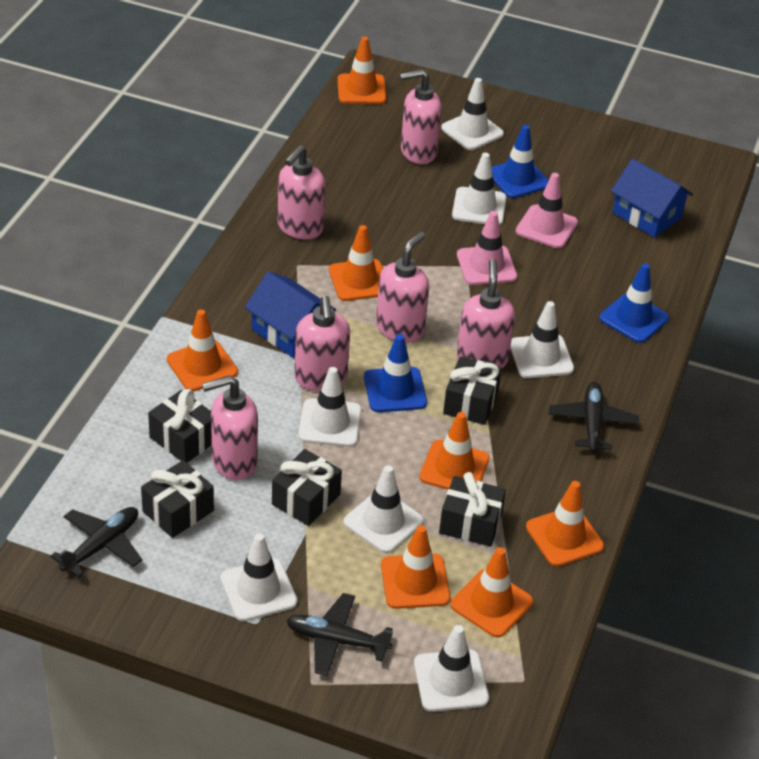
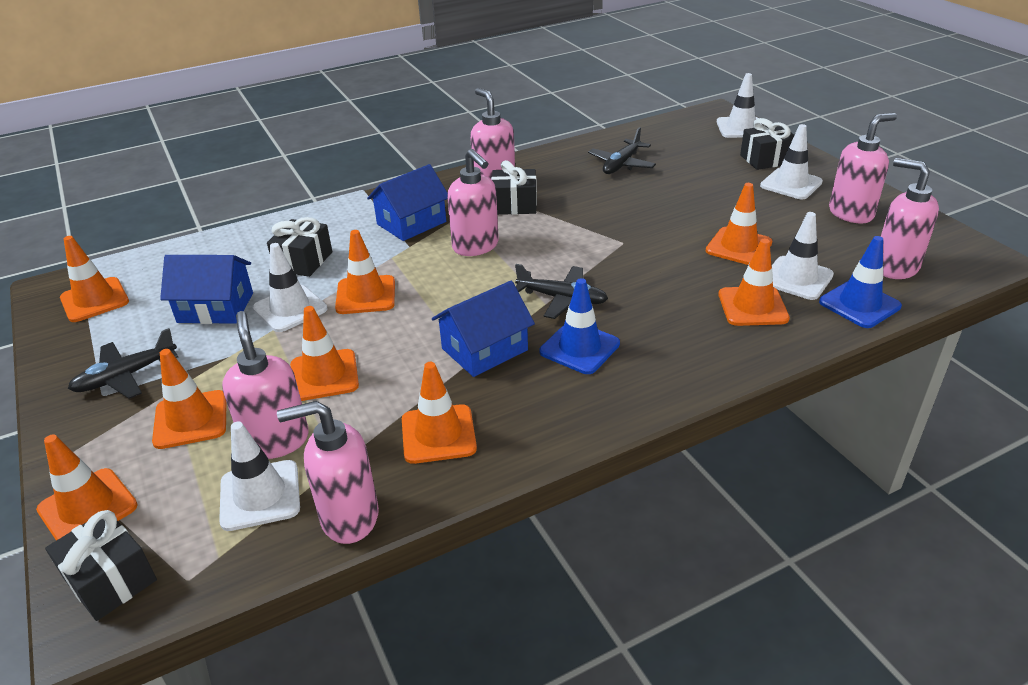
black gift: 5 -> 4
blue house: 2 -> 3
blue traffic cone: 3 -> 2
orange traffic cone: 7 -> 8
pink traffic cone: 2 -> 0
white traffic cone: 7 -> 5

